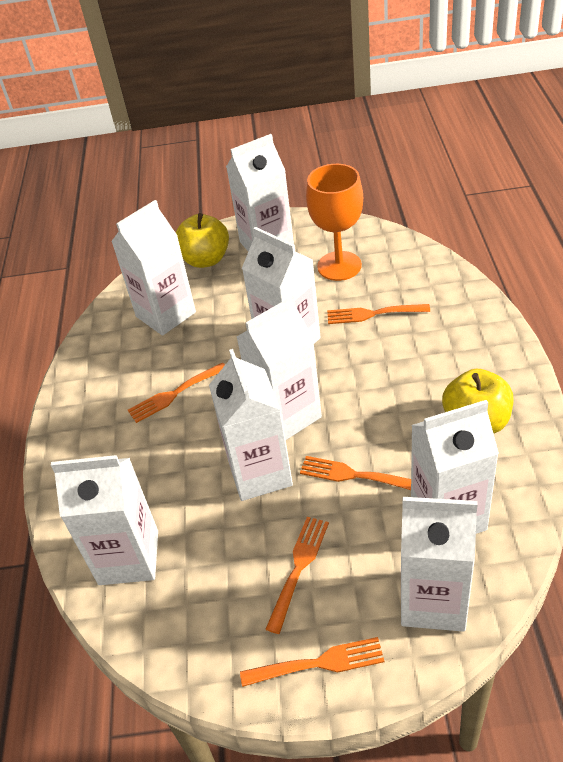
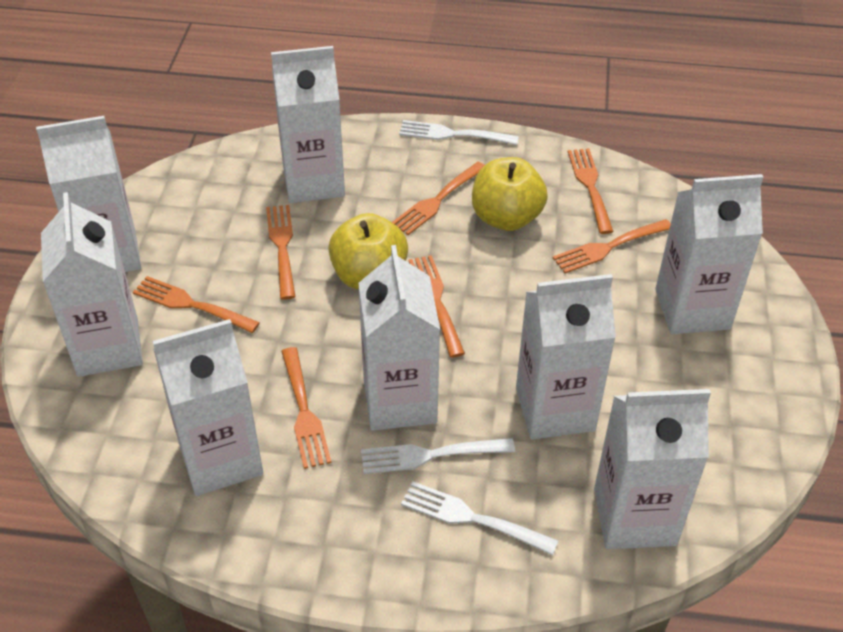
orange fork: 5 -> 7
orange goblet: 1 -> 0
white fork: 0 -> 3

